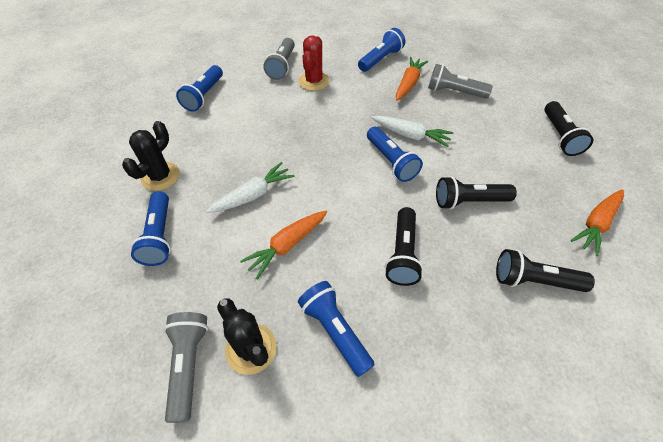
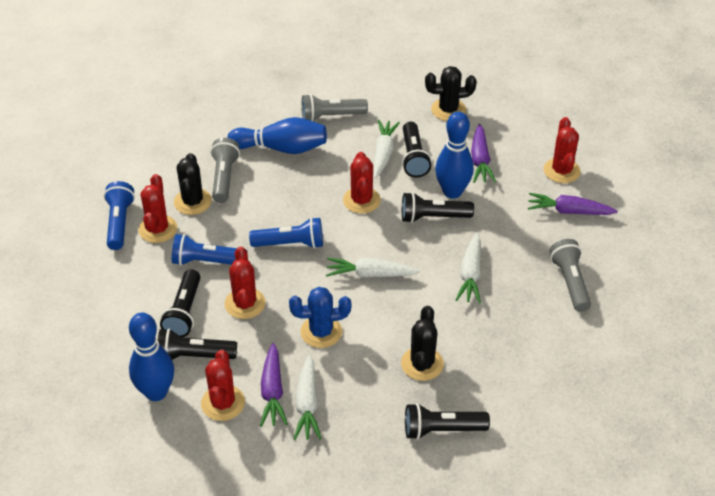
black cactus: 2 -> 3
black flashlight: 4 -> 5
blue bowling pin: 0 -> 3
blue cactus: 0 -> 1
blue flashlight: 5 -> 3
orange carrot: 3 -> 0
purple carrot: 0 -> 3
red cactus: 1 -> 5
white carrot: 2 -> 4

